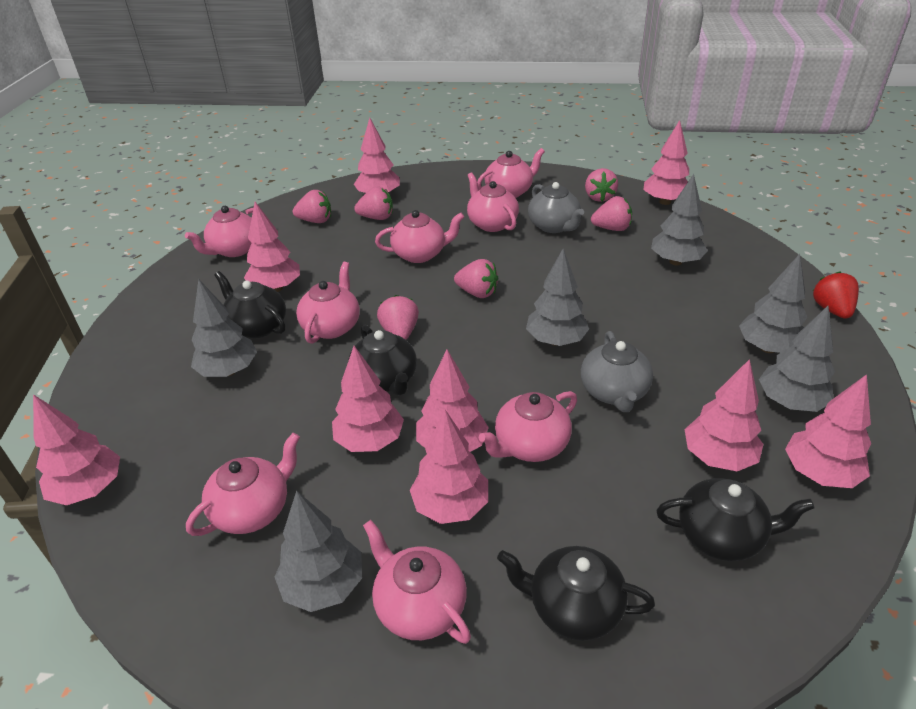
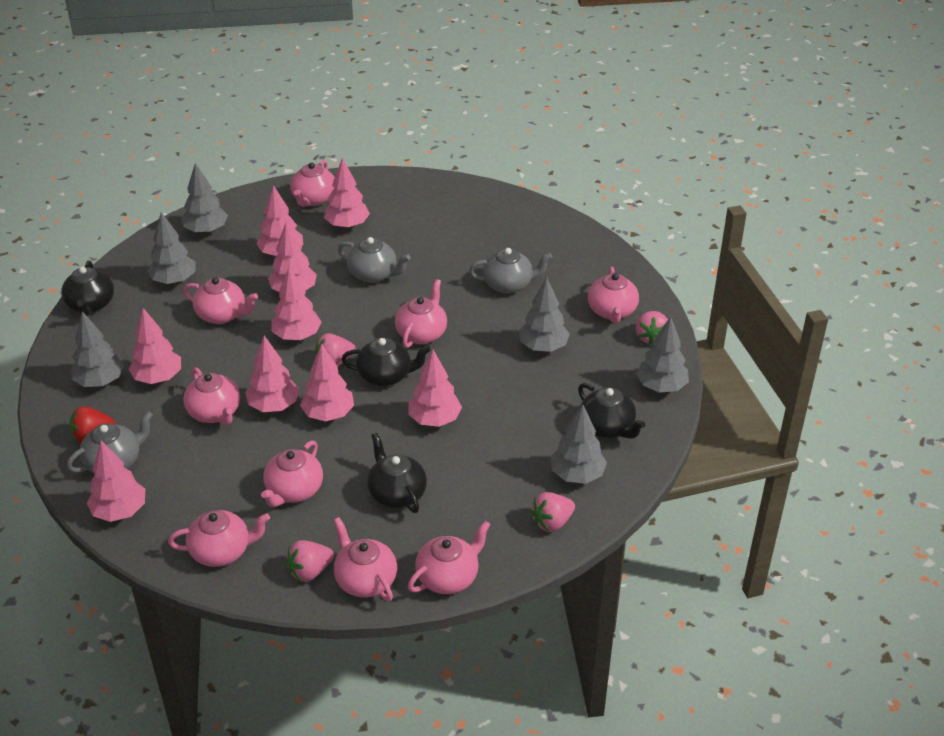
grey teapot: 2 -> 3
pink strawberry: 6 -> 4
pink teapot: 8 -> 9

